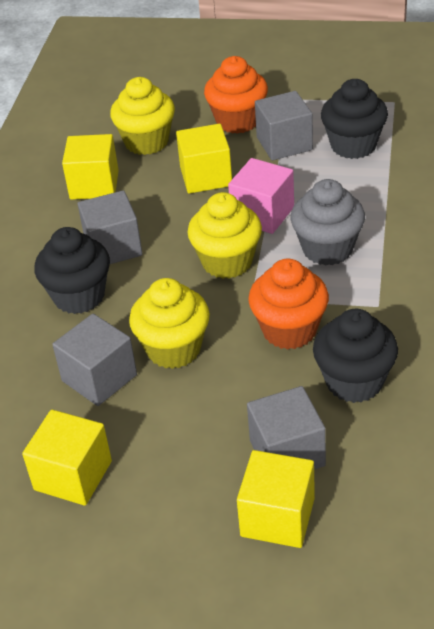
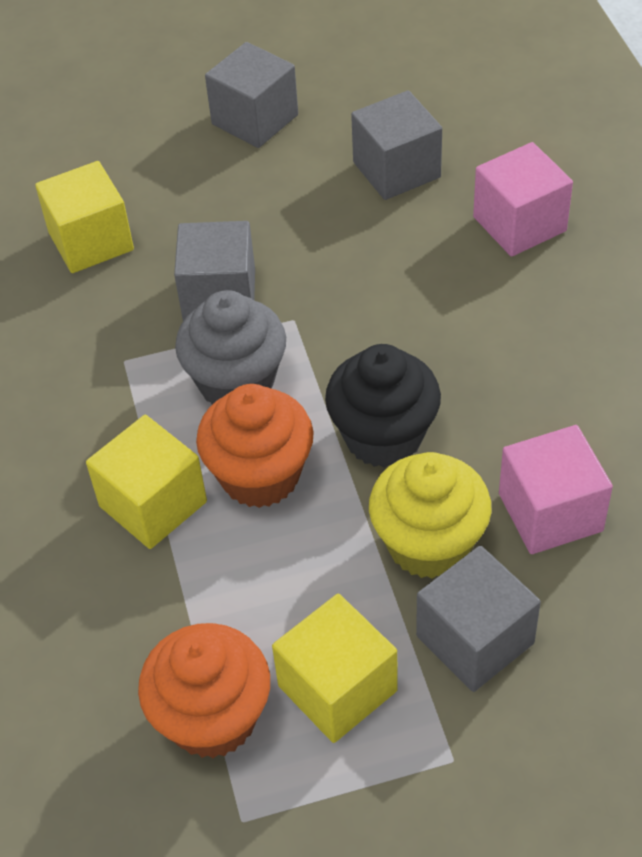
black cupcake: 3 -> 1
pink cube: 1 -> 2
yellow cube: 4 -> 3
yellow cupcake: 3 -> 1

